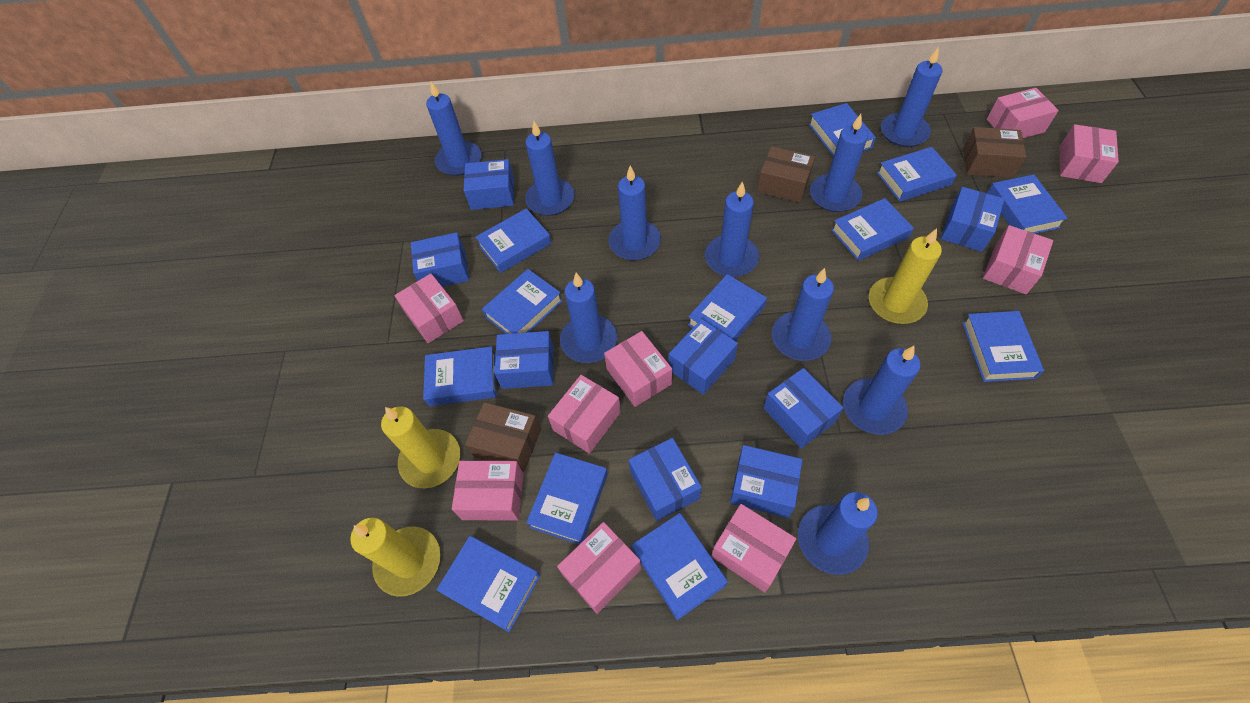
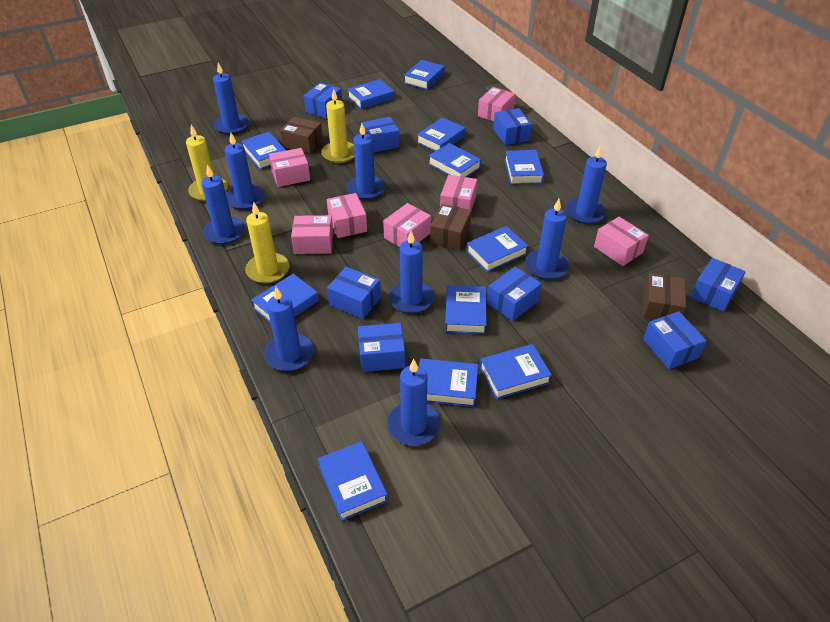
blue candle: 10 -> 9
pink box: 9 -> 7

